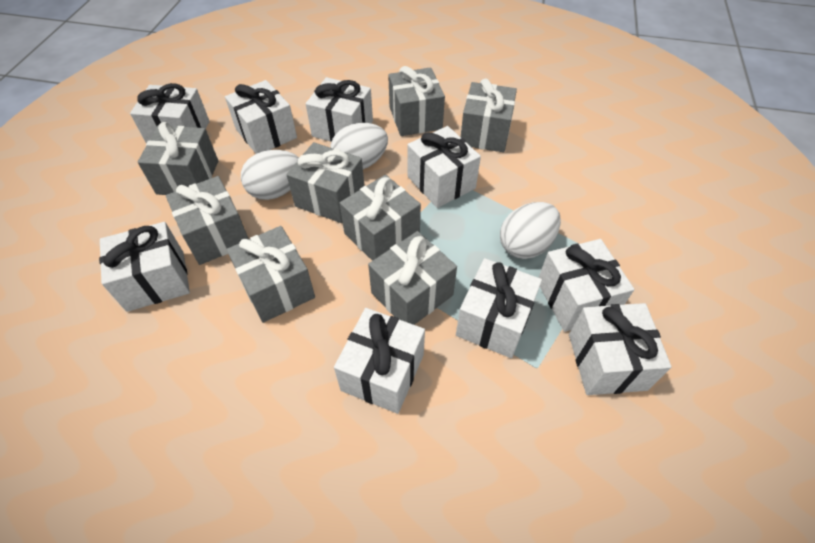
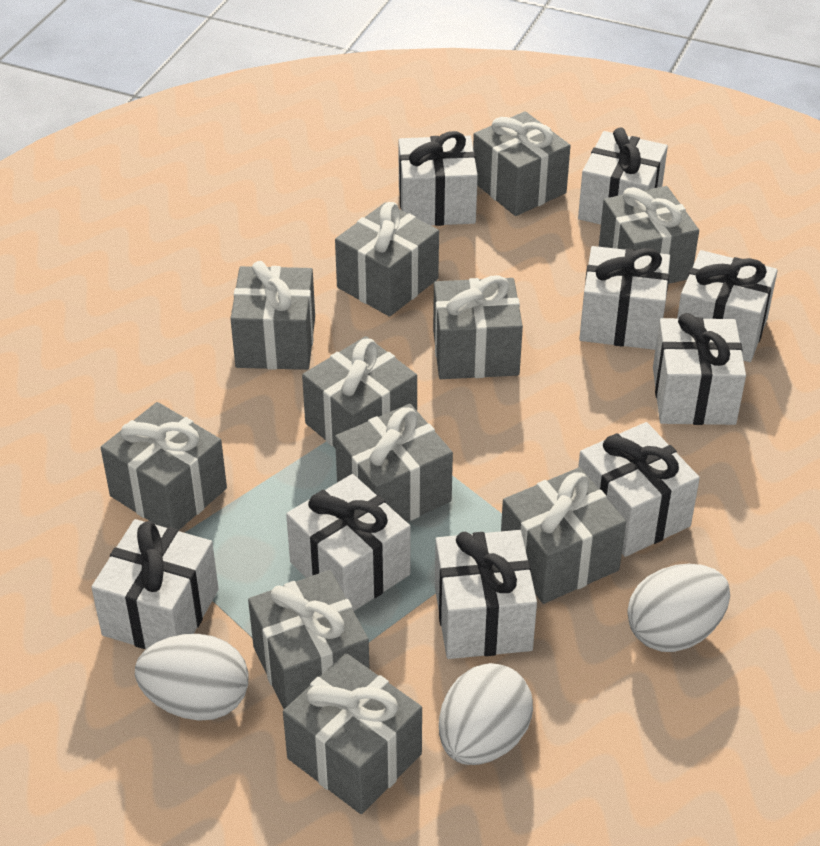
grey gift: 8 -> 11

